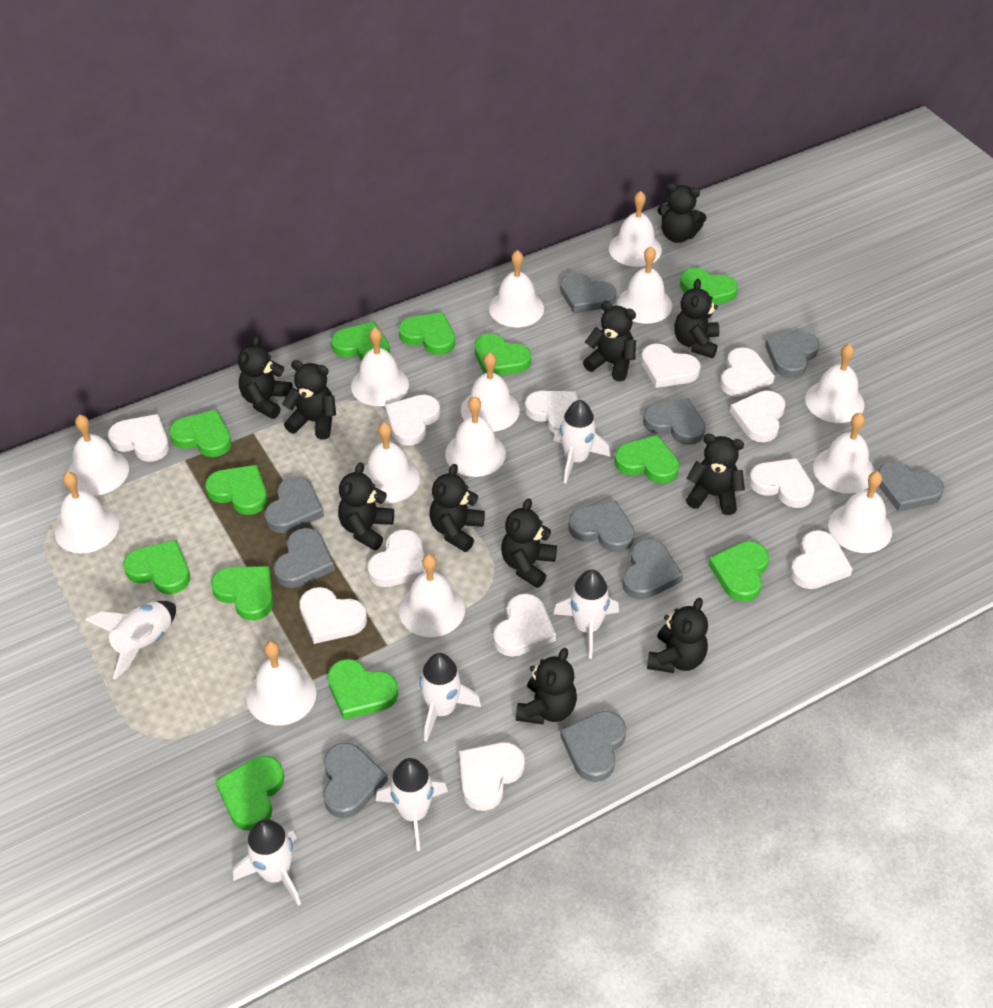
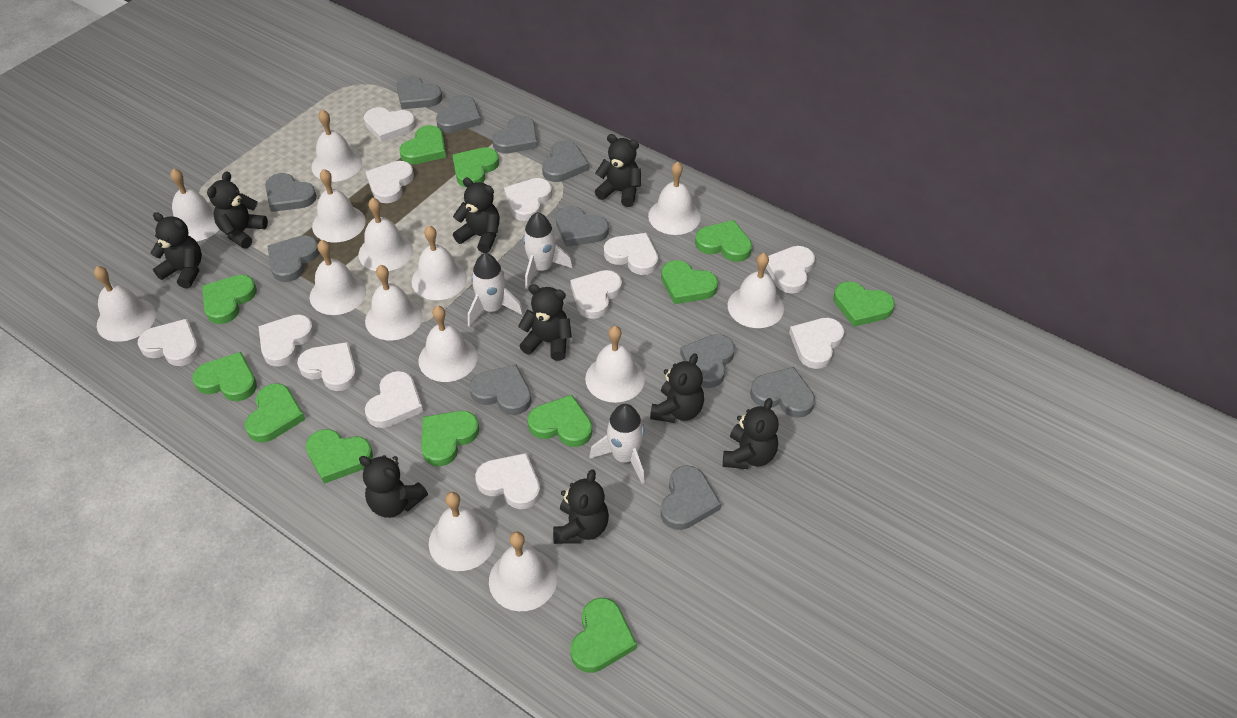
black teddy bear: 11 -> 9
grey heart: 10 -> 11
white rocket: 6 -> 3

